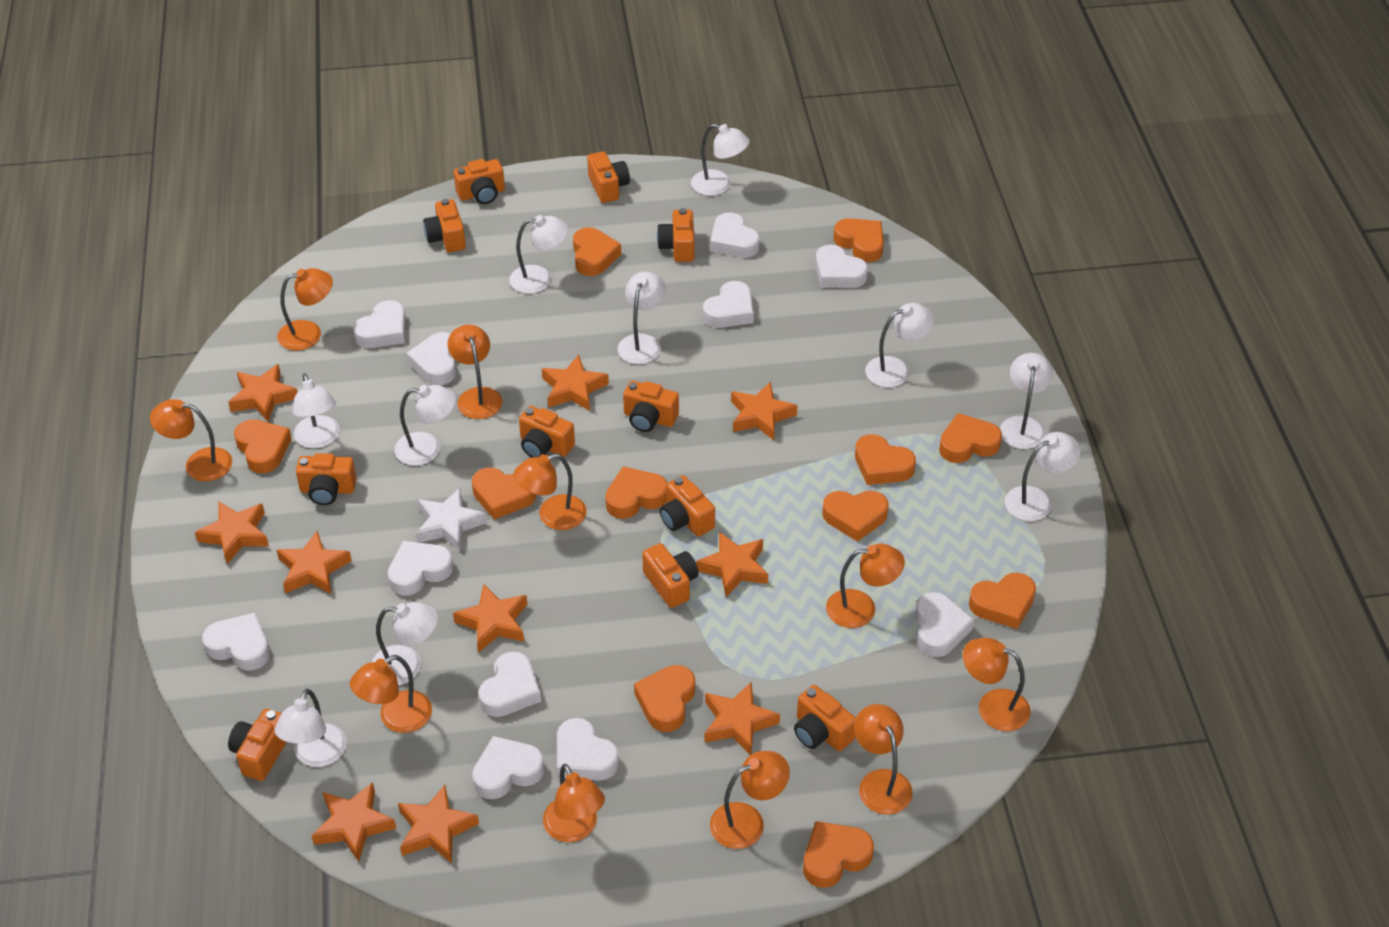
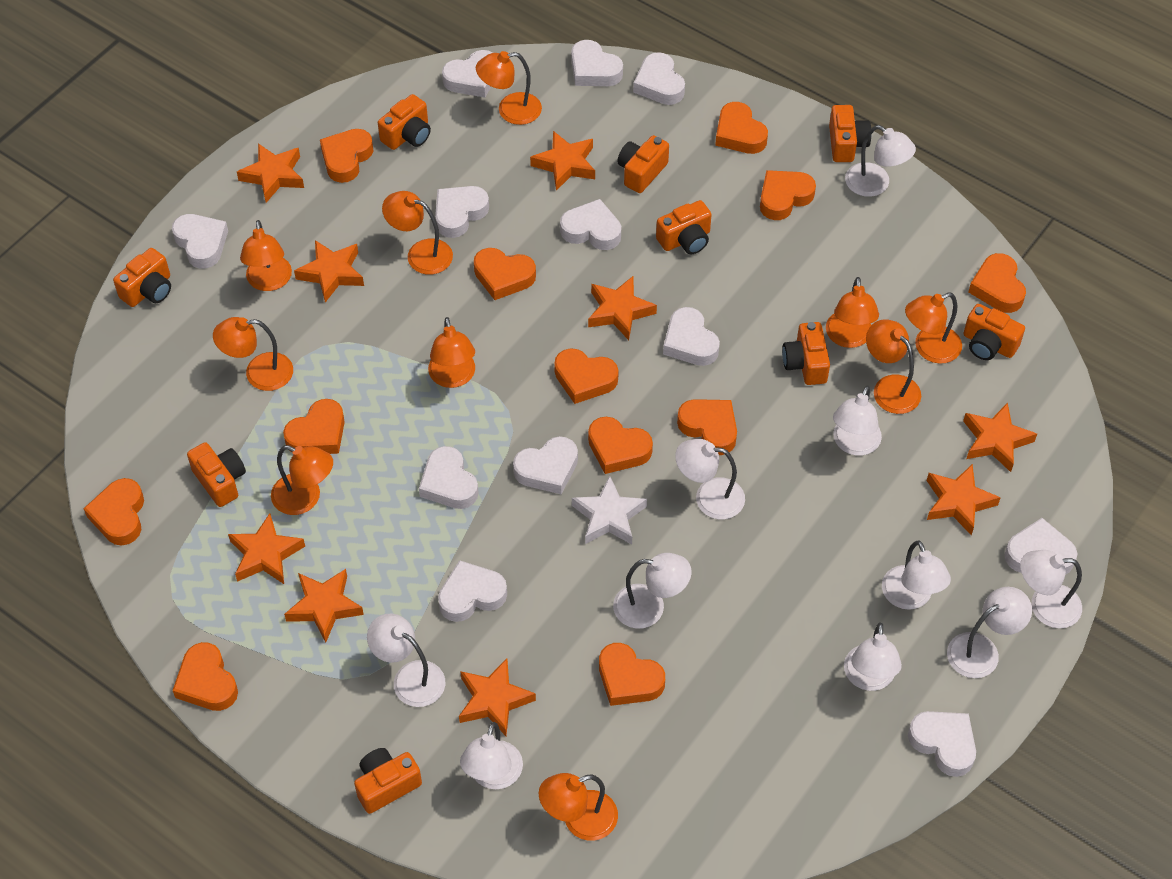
orange camera: 11 -> 9
orange heart: 11 -> 12
orange star: 10 -> 9
white heart: 11 -> 12

